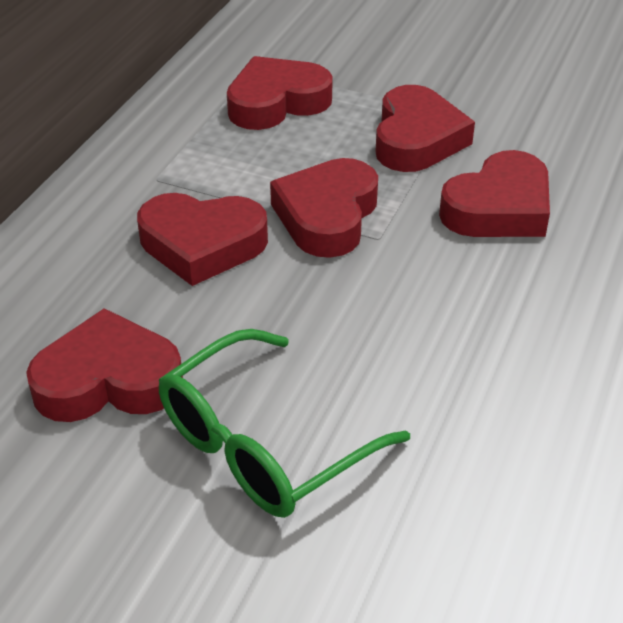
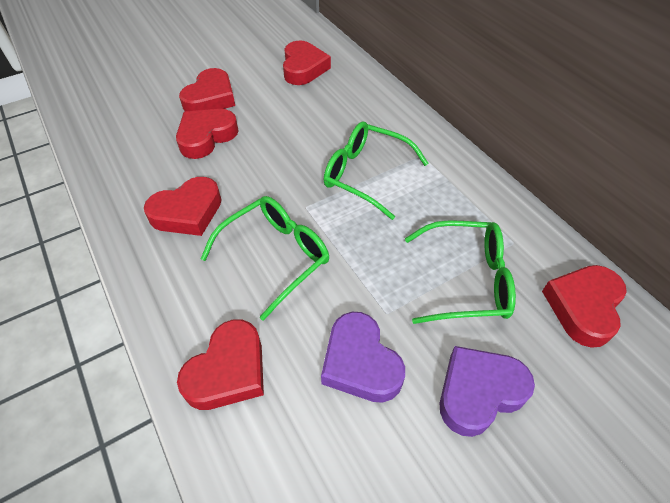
green glasses: 1 -> 3
purple heart: 0 -> 2

